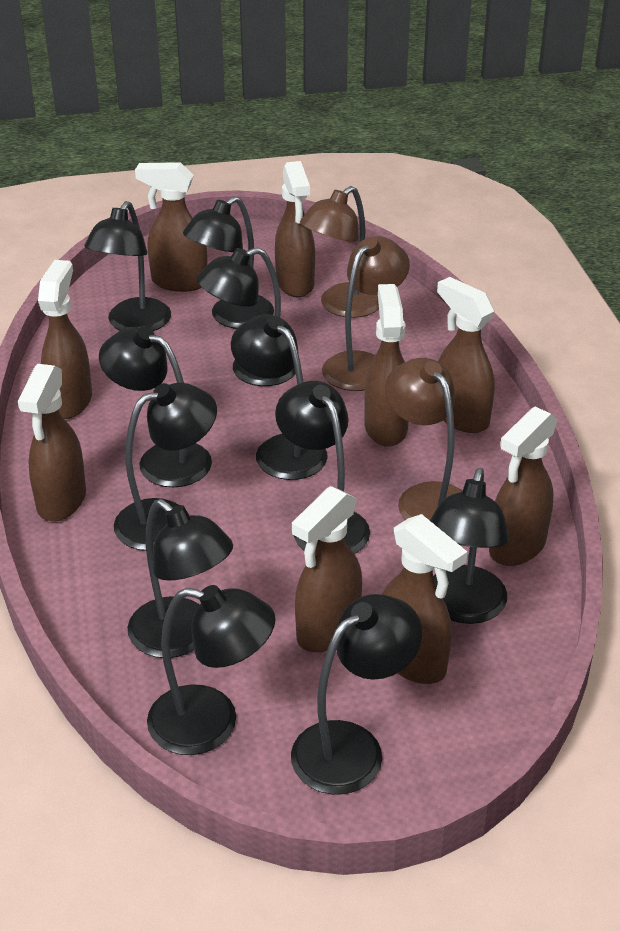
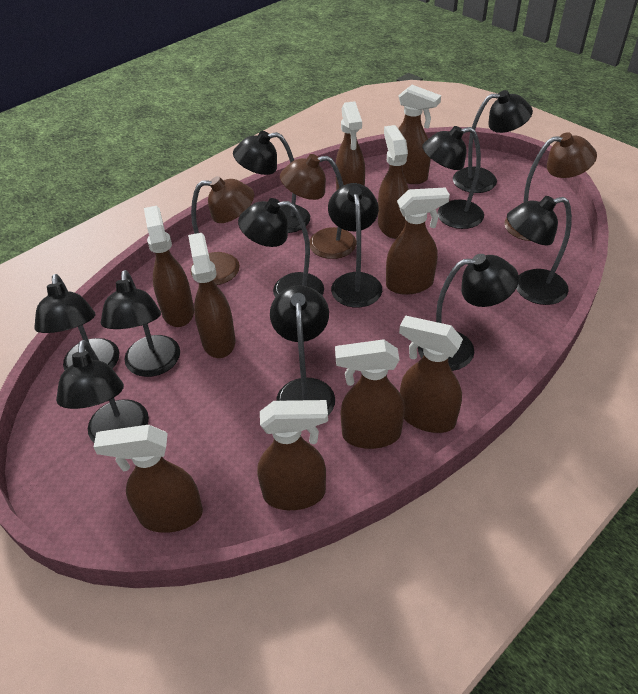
brown spray bottle: 9 -> 10

